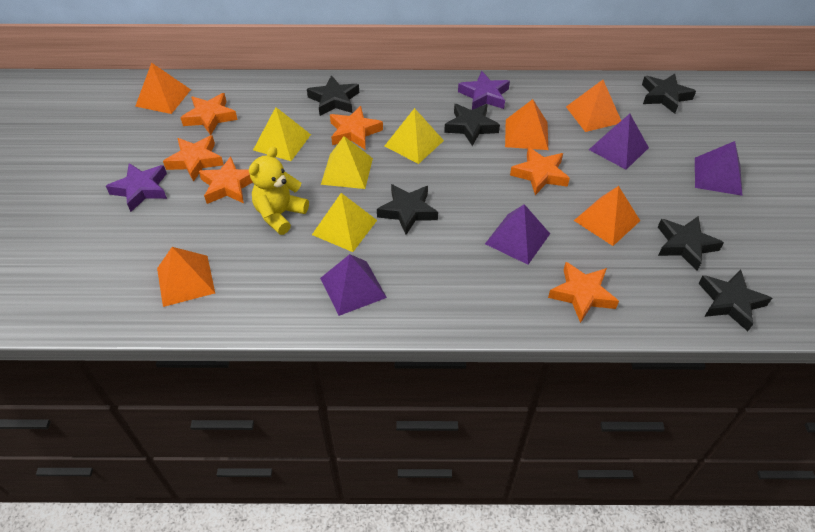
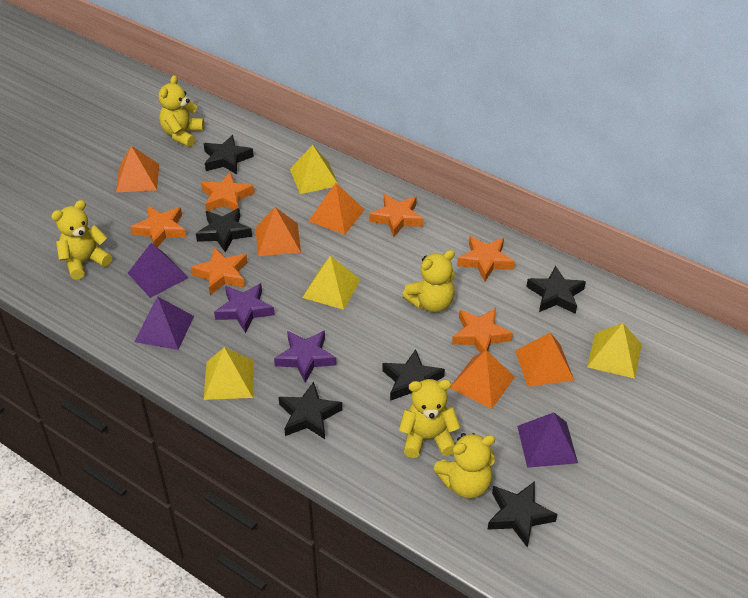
purple pyramid: 4 -> 3
yellow teddy bear: 1 -> 5

